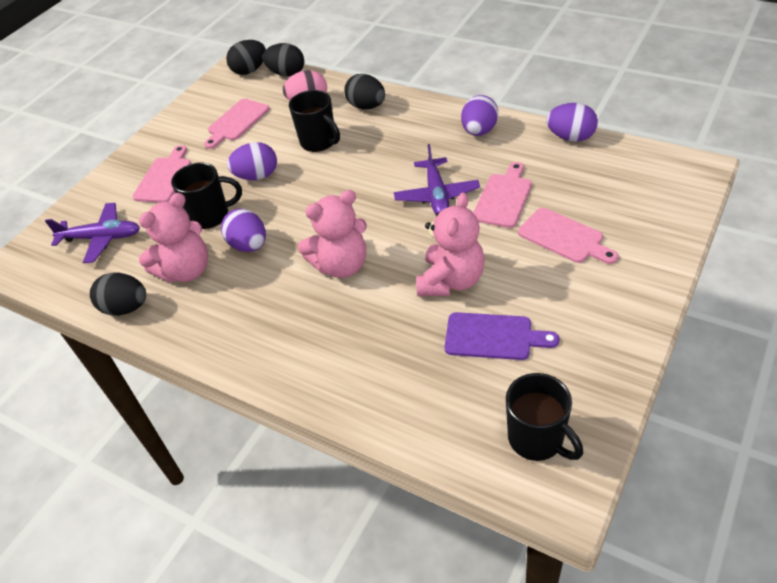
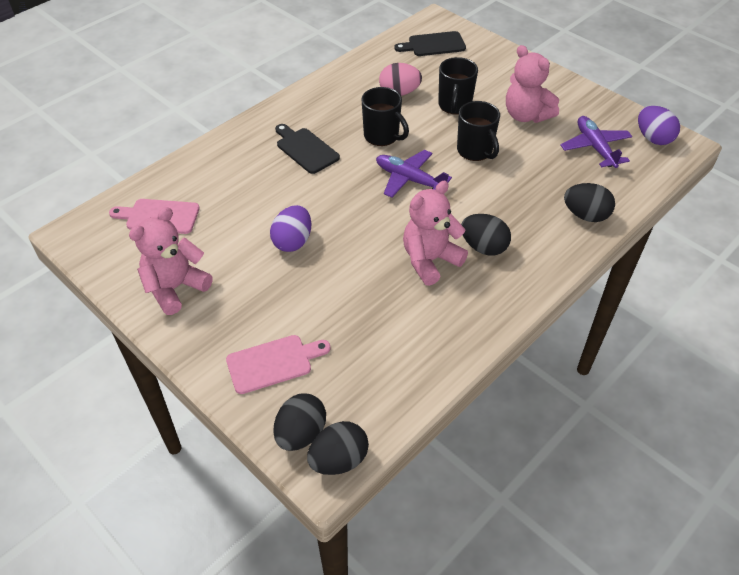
black cutting board: 0 -> 2
pink cutting board: 4 -> 2
purple cutting board: 1 -> 0
purple egg: 4 -> 2

